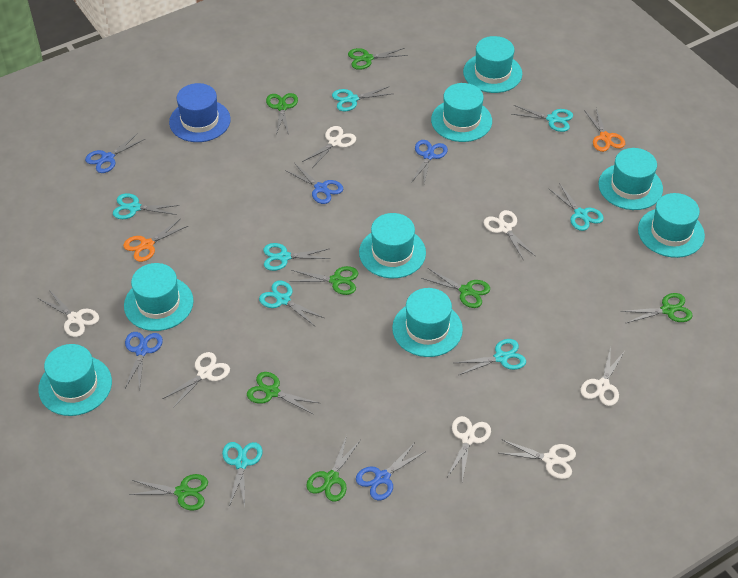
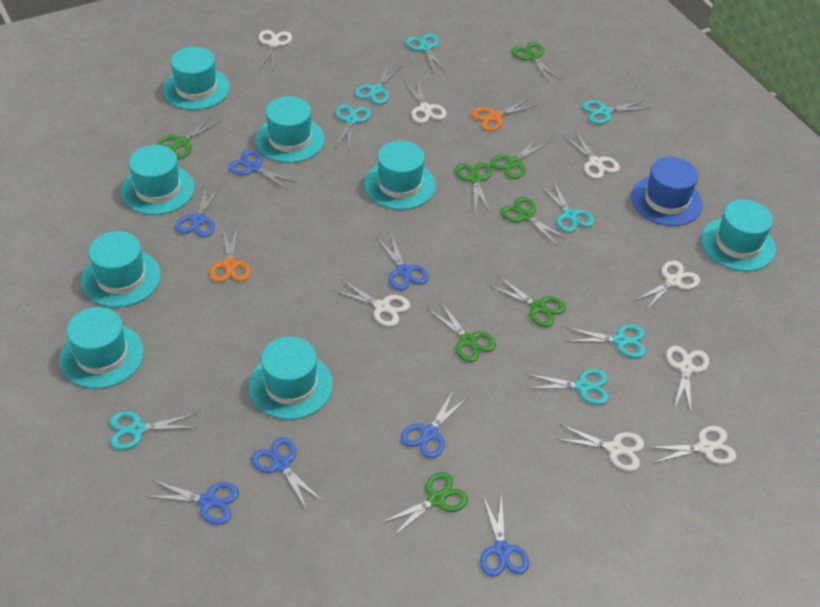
blue scissors: 5 -> 7
white scissors: 7 -> 8

